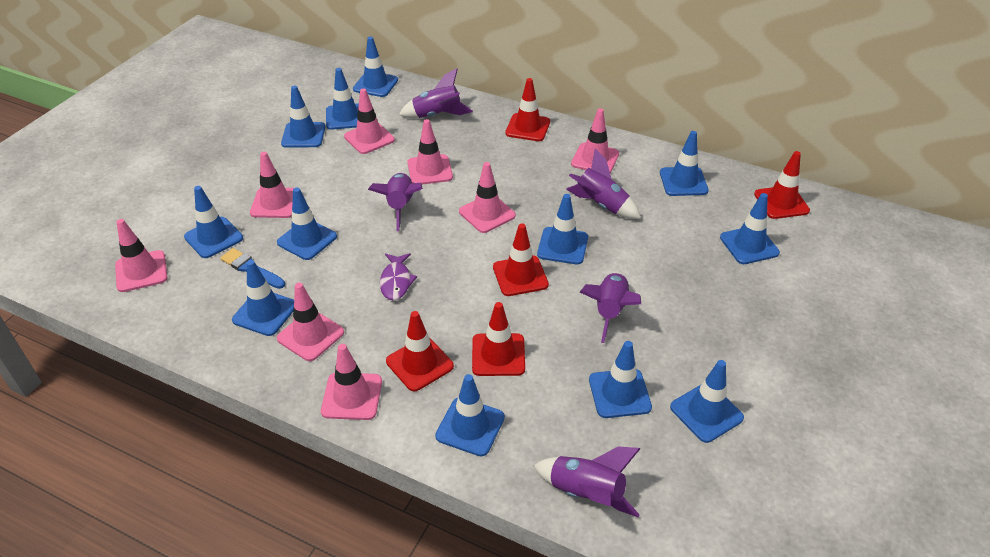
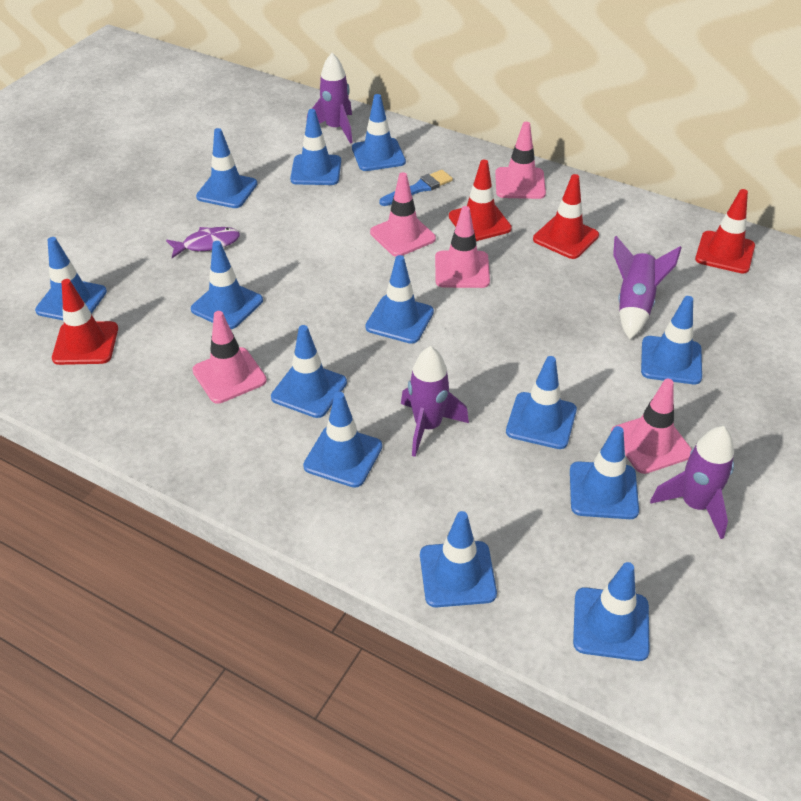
blue traffic cone: 12 -> 13
pink traffic cone: 8 -> 5
purple rocket: 5 -> 4
red traffic cone: 5 -> 4

